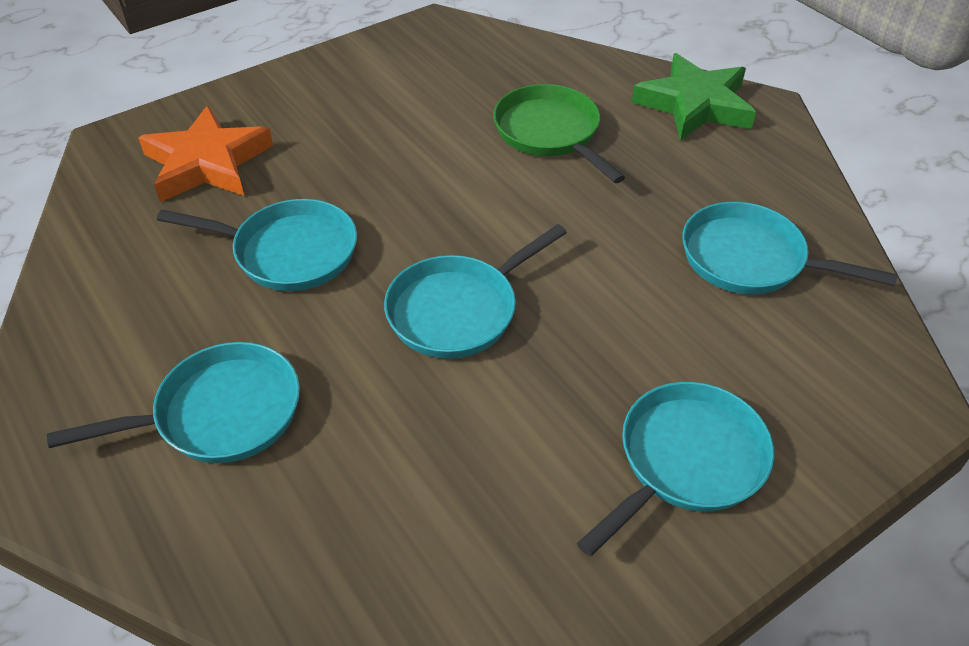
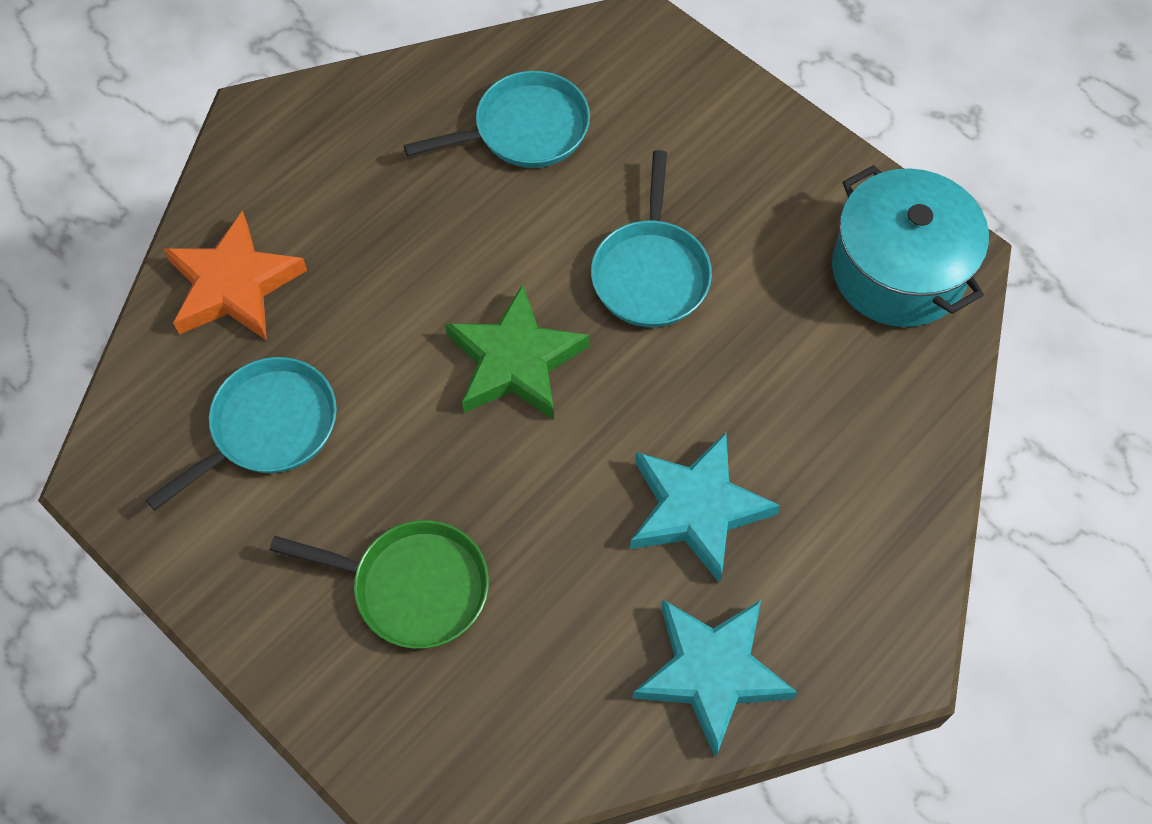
turquoise pan: 5 -> 3
turquoise pot: 0 -> 1
turquoise star: 0 -> 2

